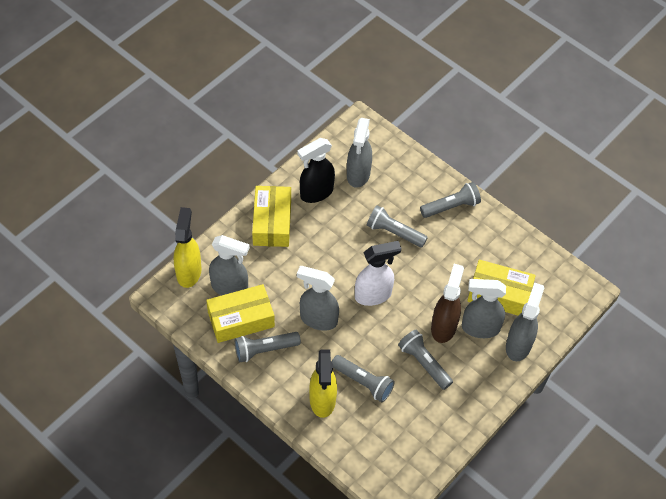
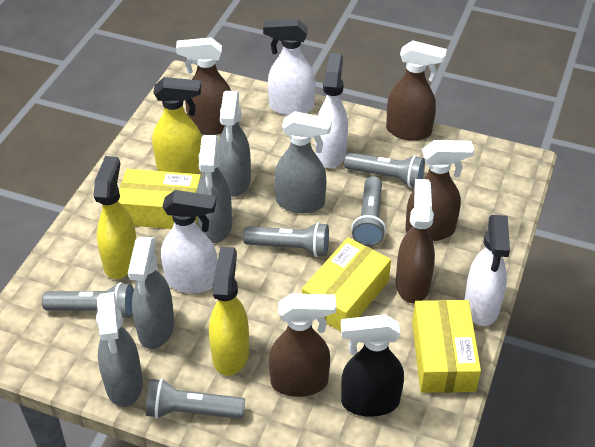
brown spray bottle: 1 -> 5
white spray bottle: 1 -> 4
yellow spray bottle: 2 -> 3

